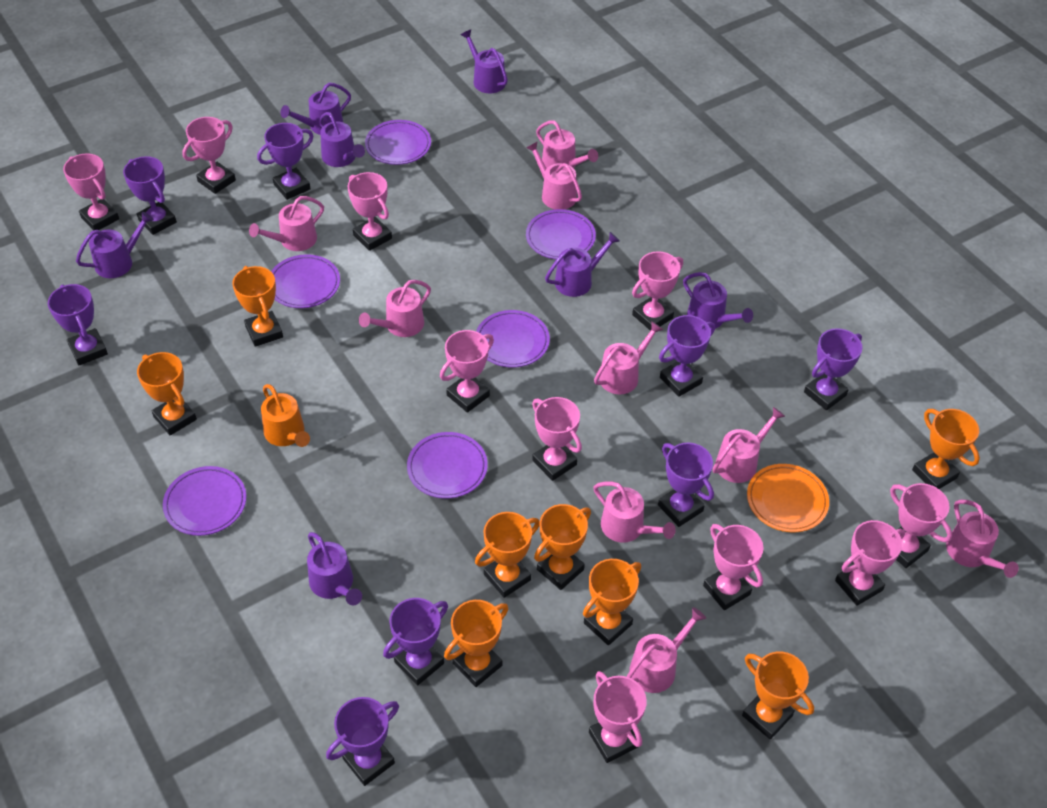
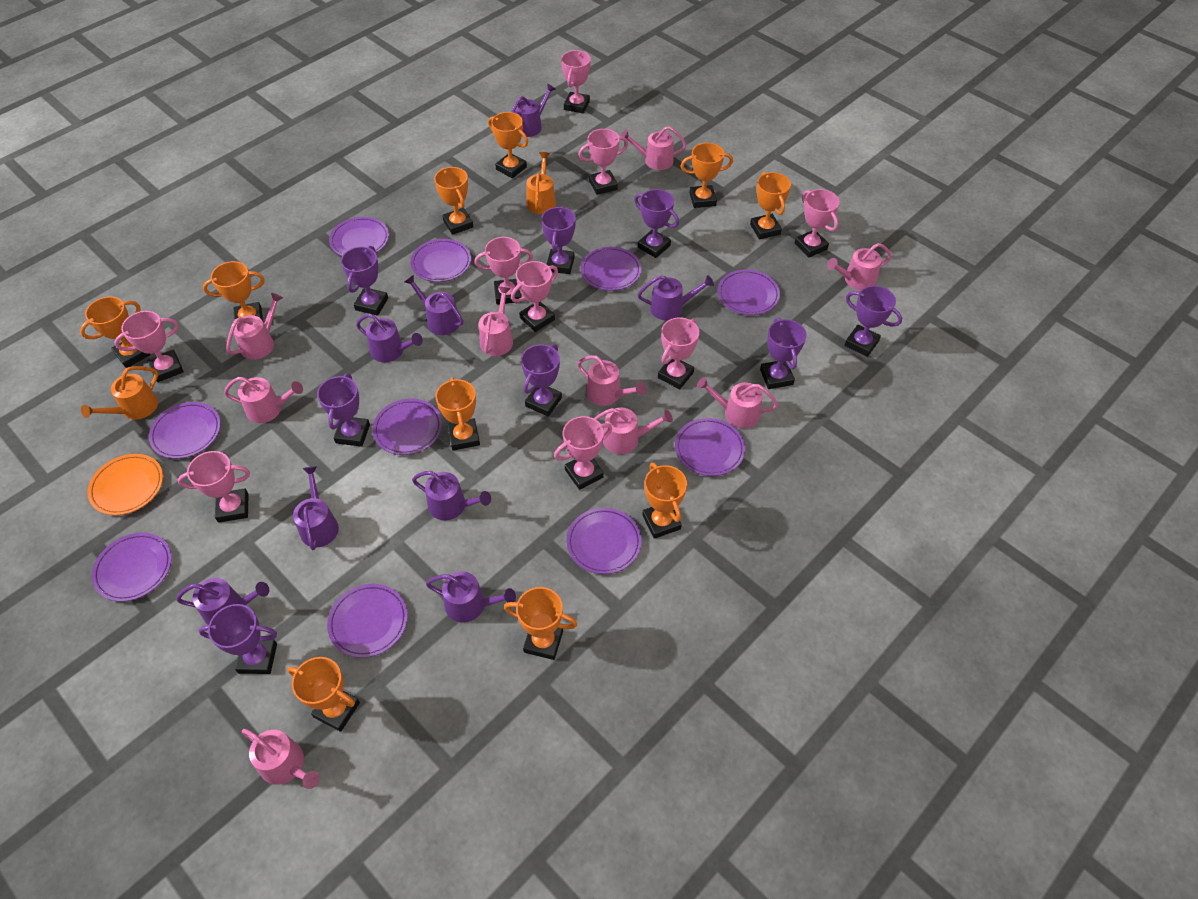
orange trophy: 8 -> 10
orange watering can: 1 -> 2
pink trophy: 10 -> 9
purple plate: 6 -> 10
purple watering can: 7 -> 8

